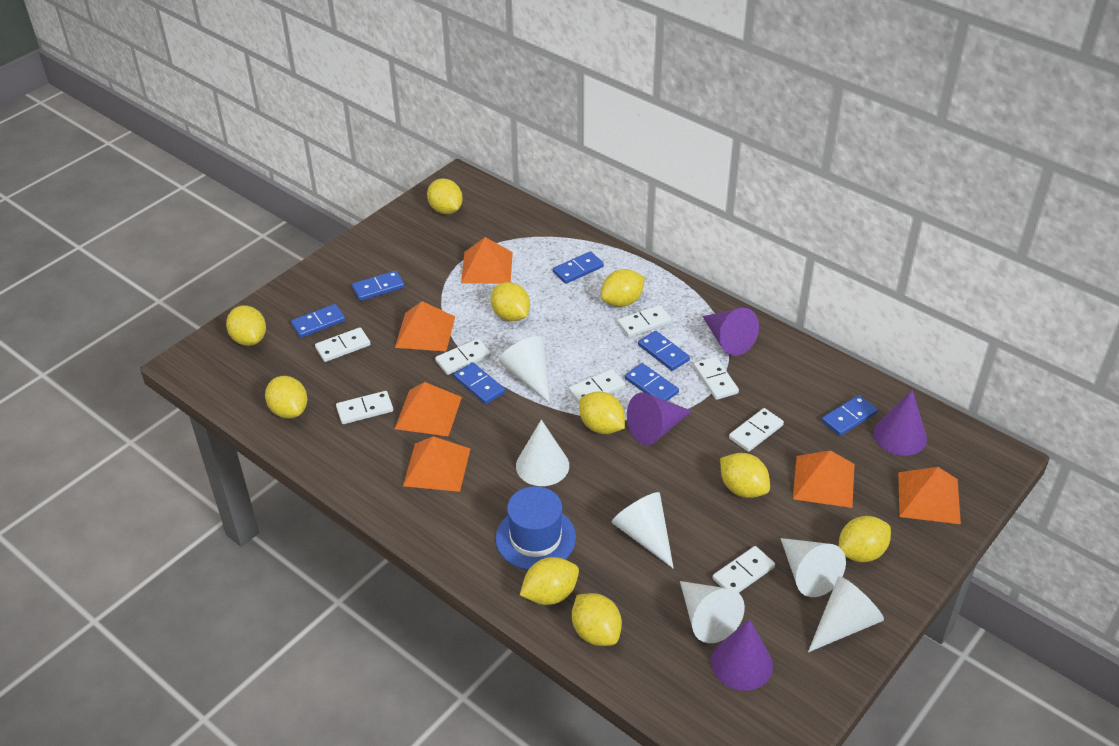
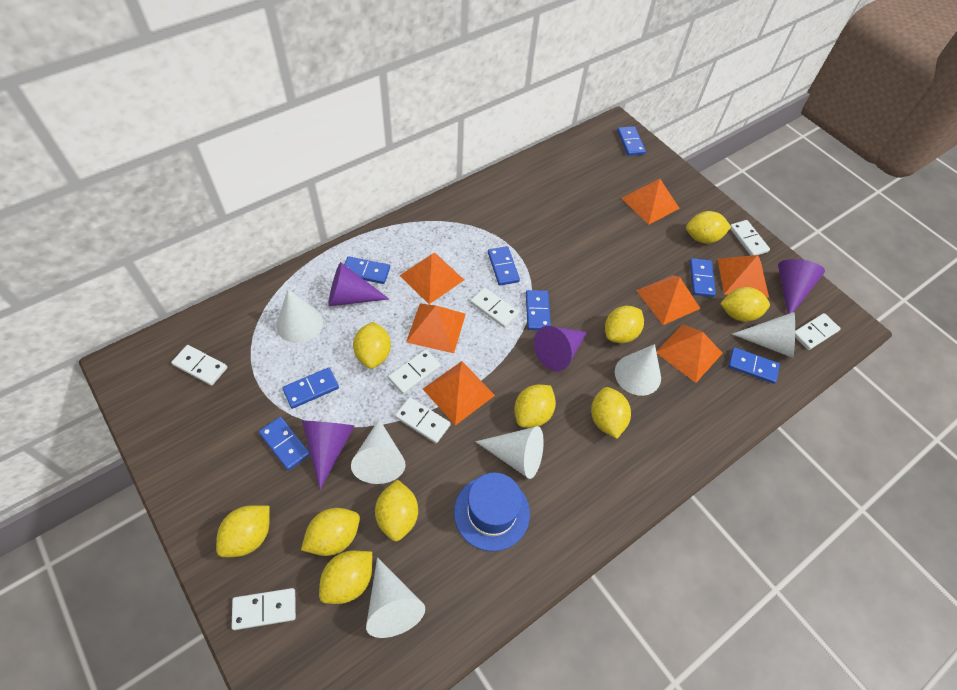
blue domino: 7 -> 8
orange pyramid: 6 -> 7
white domino: 8 -> 7

